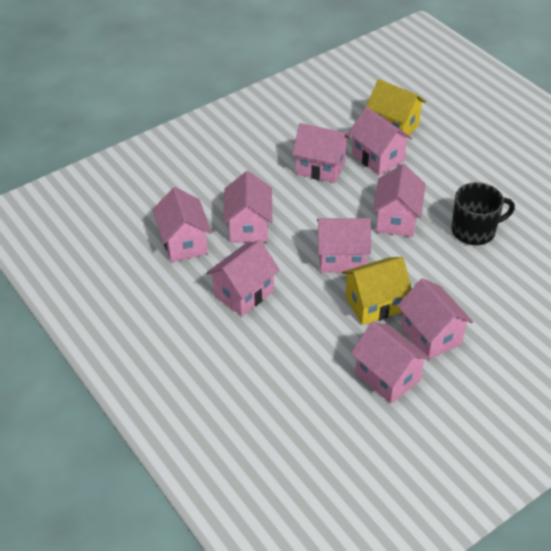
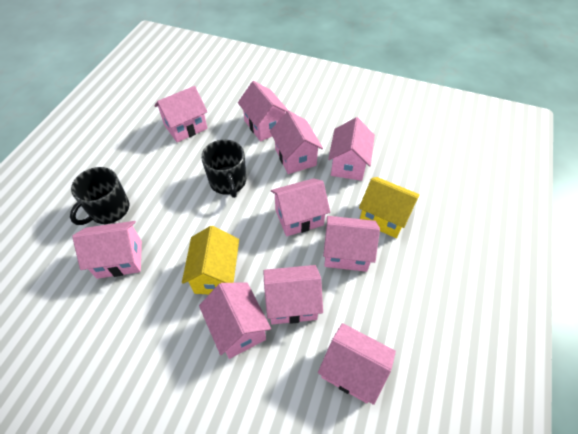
black mug: 1 -> 2
pink house: 9 -> 10

